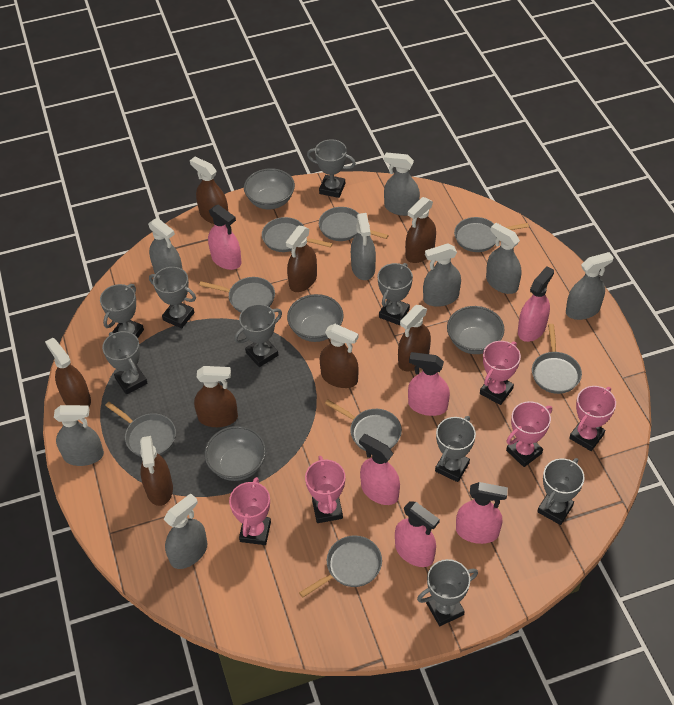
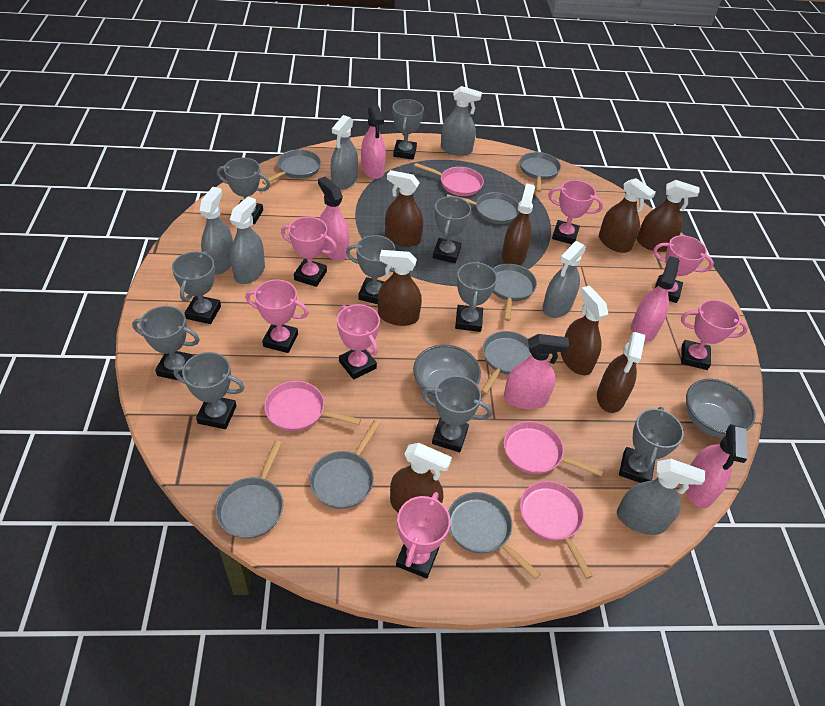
grey bowl: 4 -> 2
grey spray bottle: 8 -> 6
grey trophy: 9 -> 10
pink pan: 0 -> 4
pink spray bottle: 6 -> 5
pink trophy: 5 -> 7

